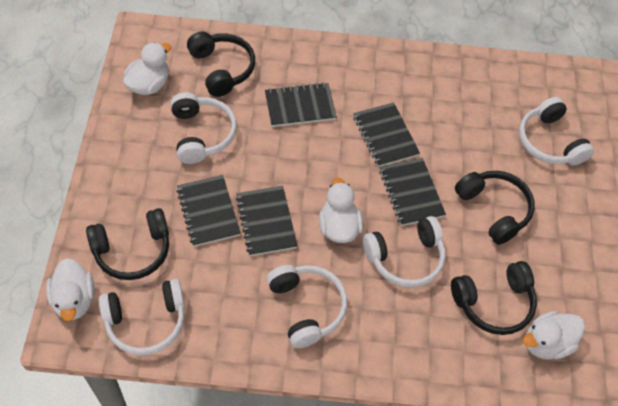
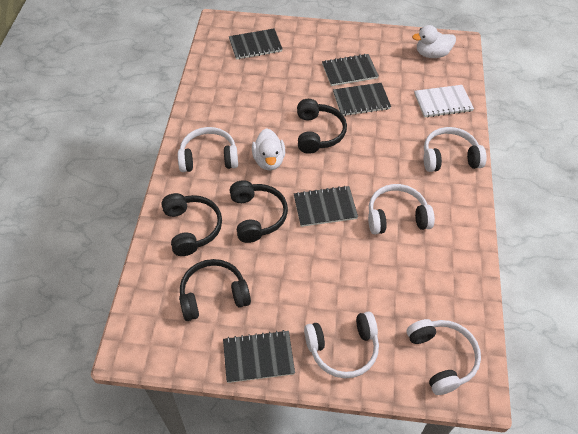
white duck: 4 -> 2
white notebook: 0 -> 1

